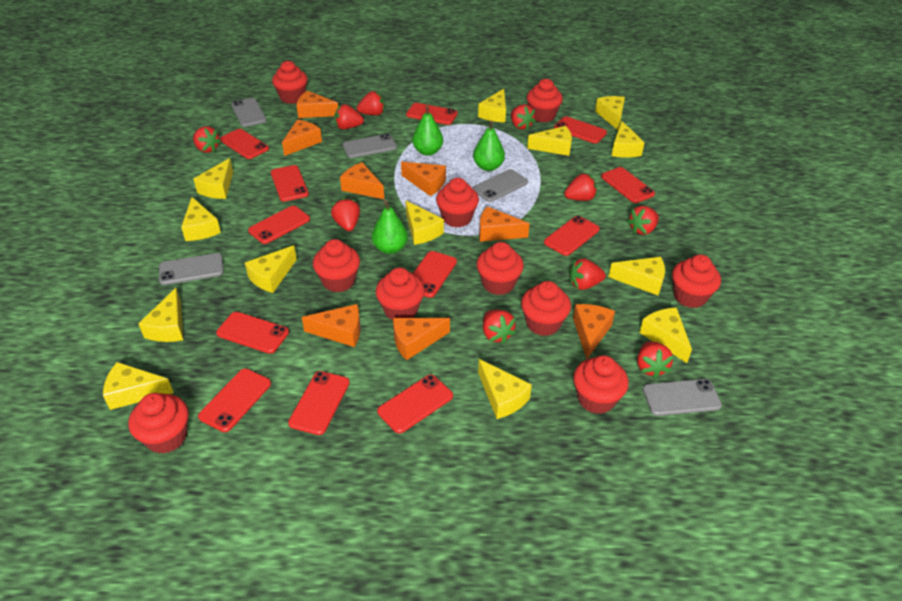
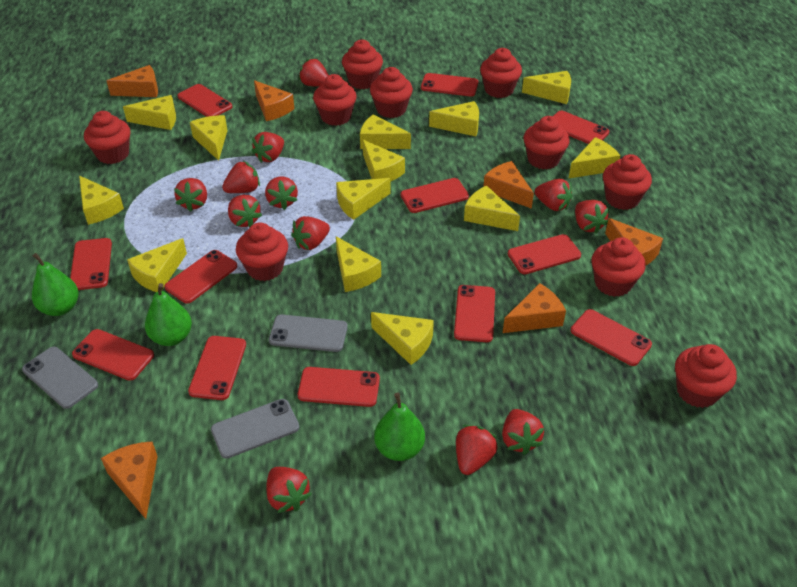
grey phone: 5 -> 3
orange cheese: 8 -> 6
red strawberry: 10 -> 12

